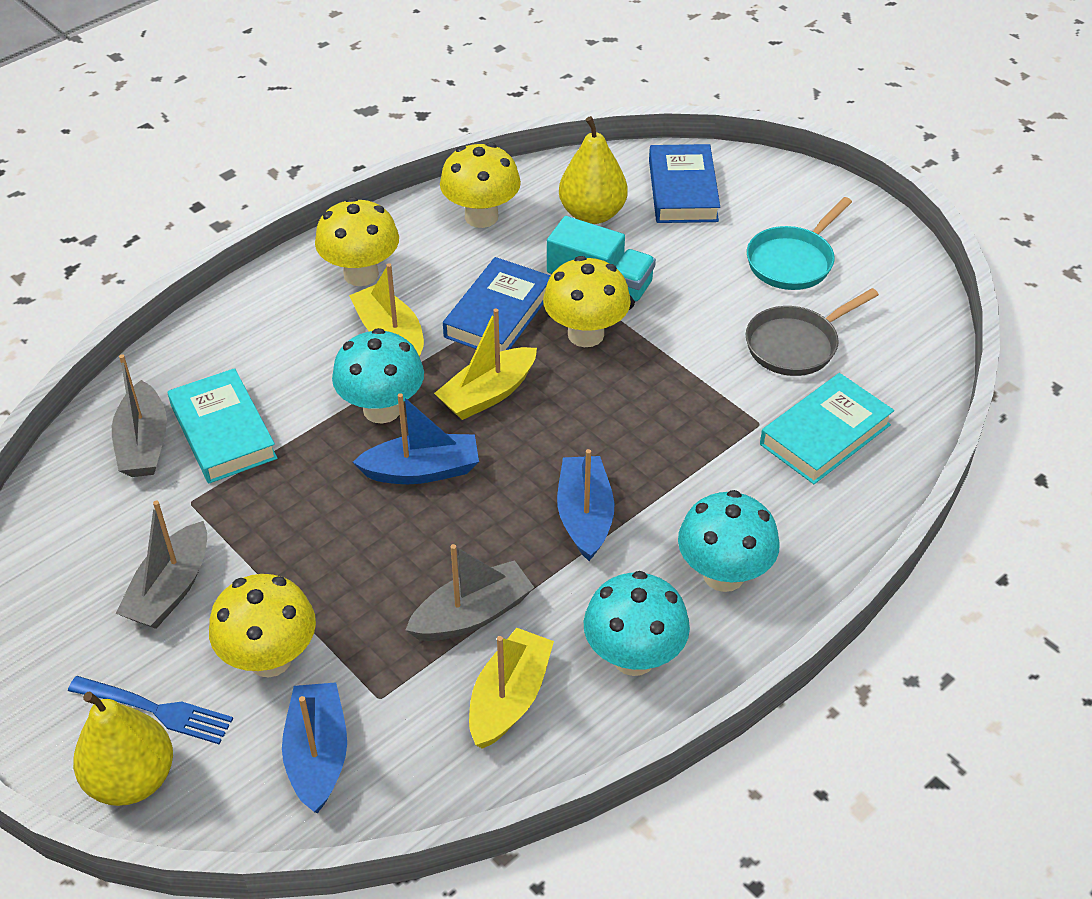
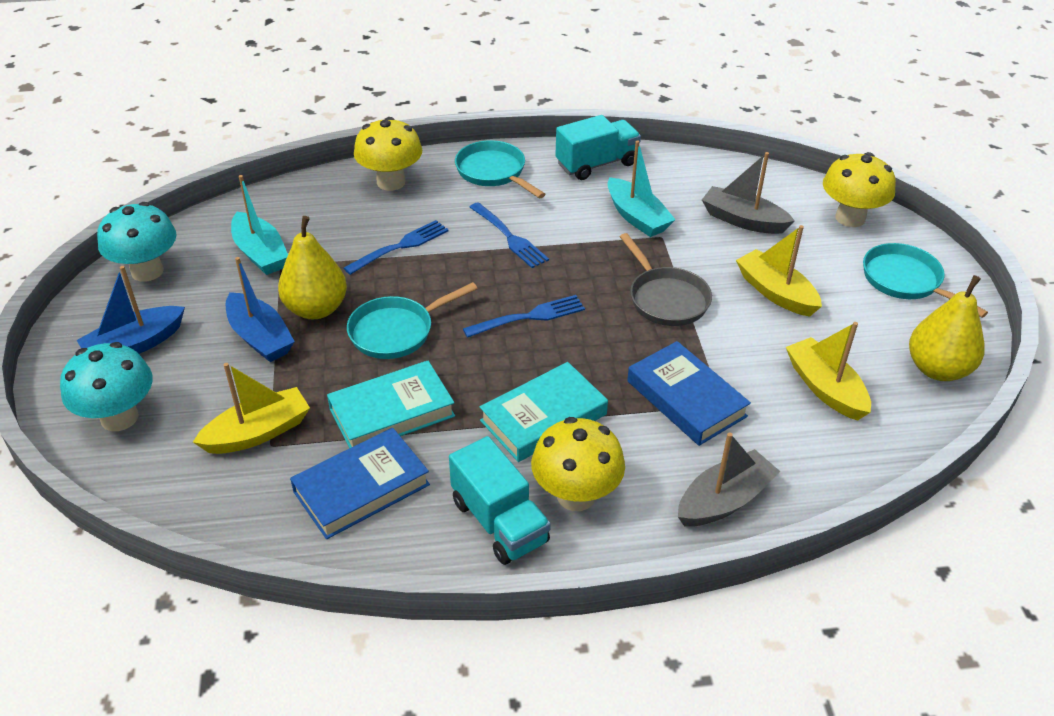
blue boat: 3 -> 2
blue fork: 1 -> 3
grey boat: 3 -> 2
turquoise boat: 0 -> 2
turquoise mushroom: 3 -> 2
turquoise pan: 1 -> 3
turquoise truck: 1 -> 2
yellow mushroom: 4 -> 3

